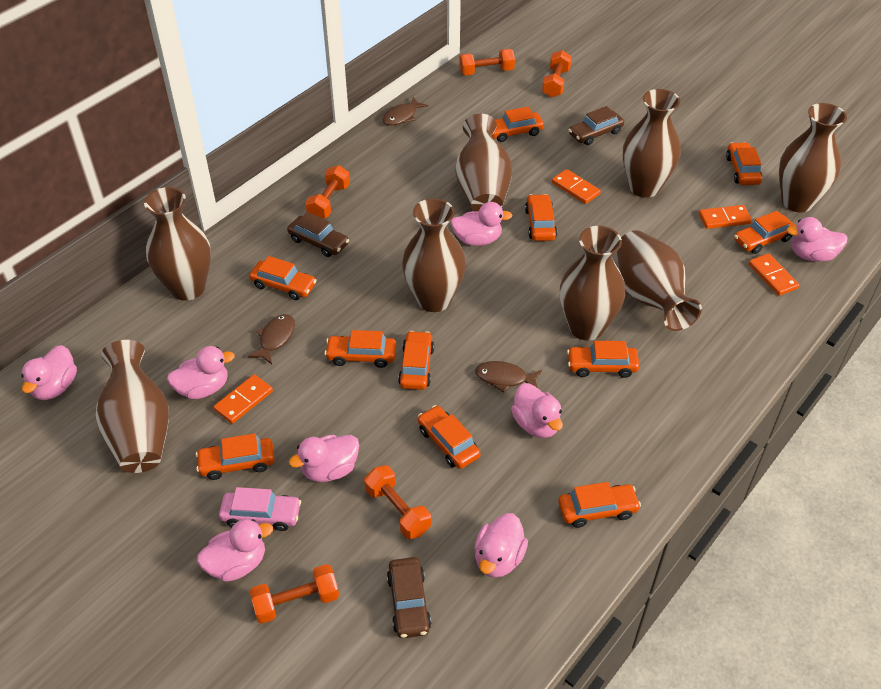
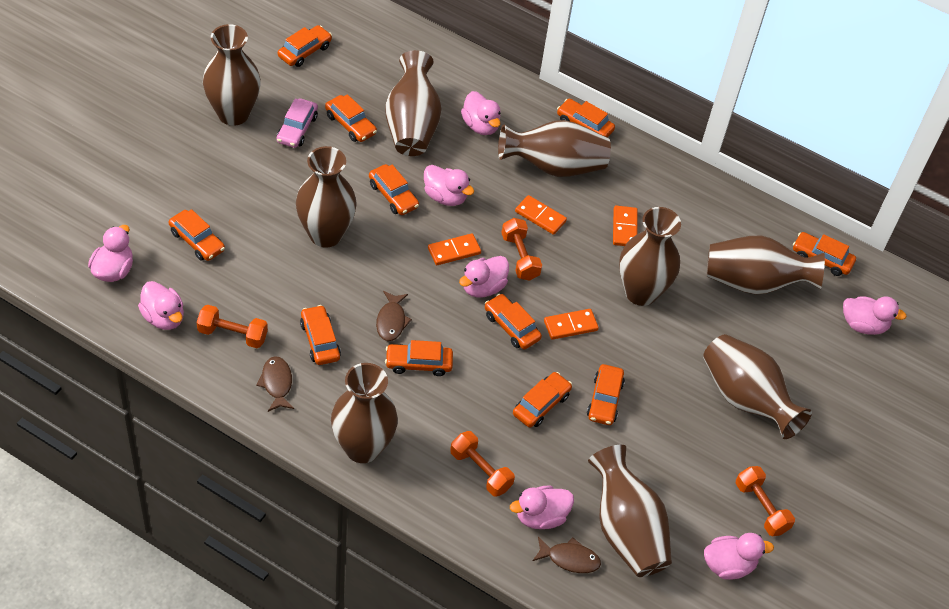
brown car: 3 -> 0
brown vase: 8 -> 9
orange dumbbell: 5 -> 4

